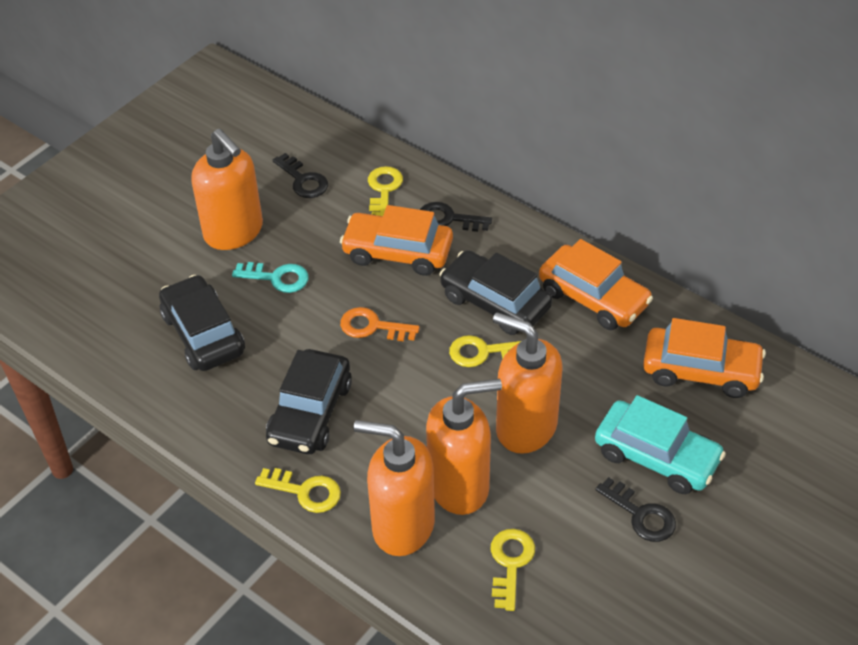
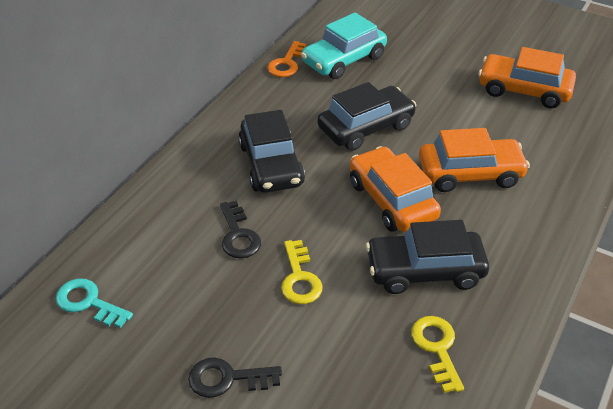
black key: 3 -> 2
orange soap dispenser: 4 -> 0
yellow key: 4 -> 2

